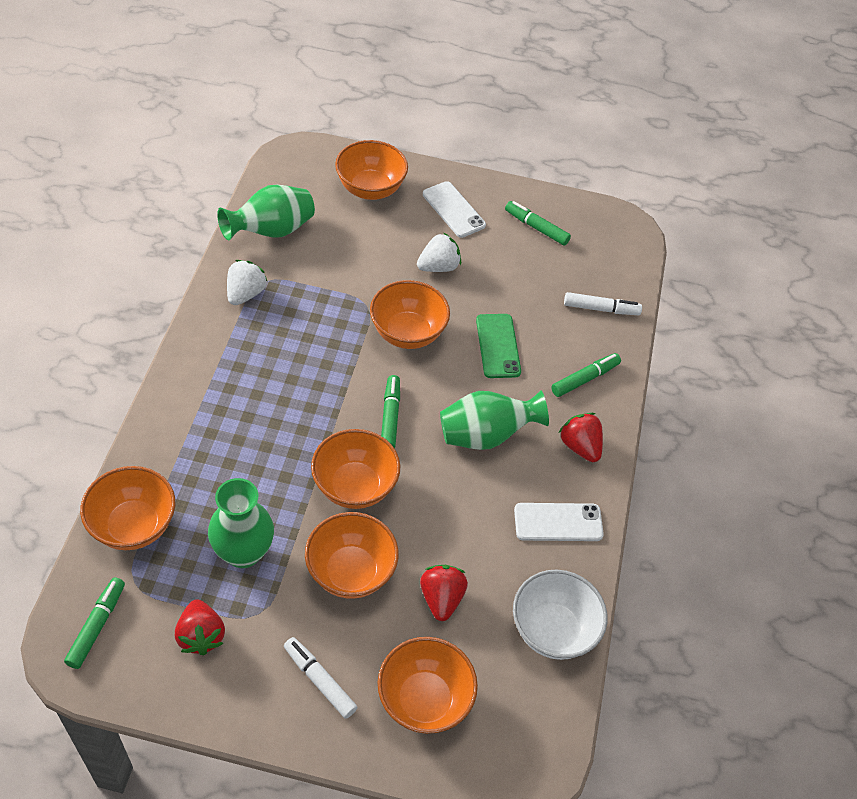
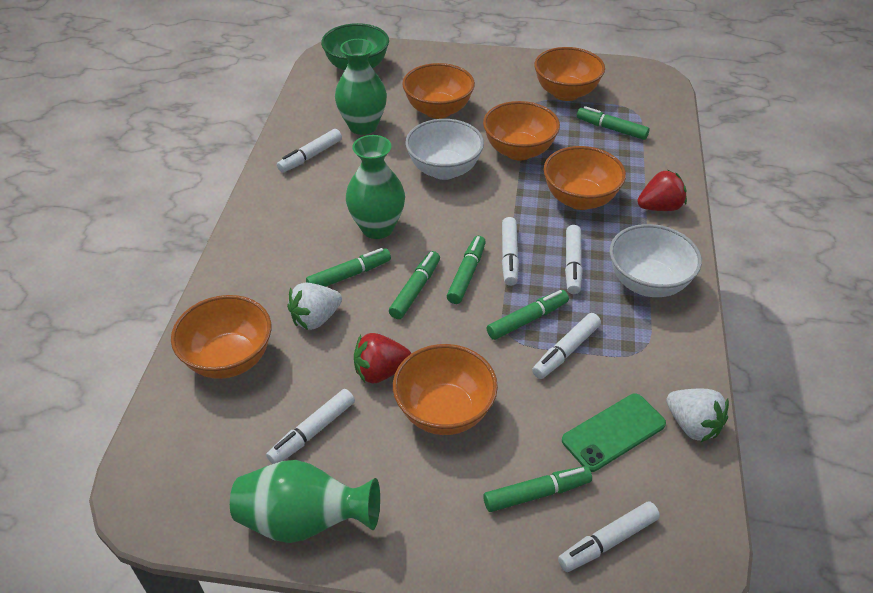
green bowl: 0 -> 1
green marker: 4 -> 6
red strawberry: 3 -> 2
white bowl: 1 -> 2
white marker: 2 -> 6
white phone: 2 -> 0

